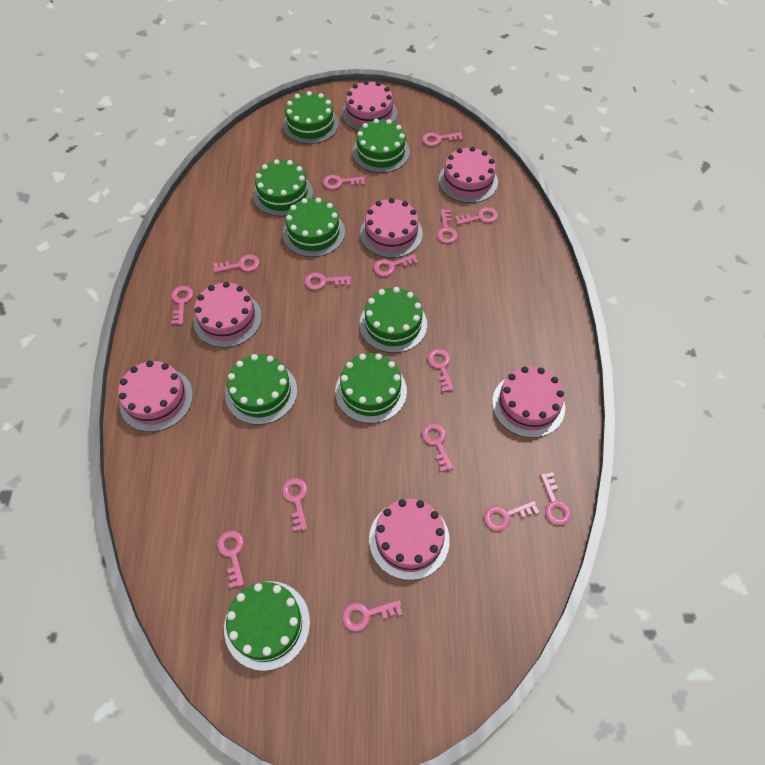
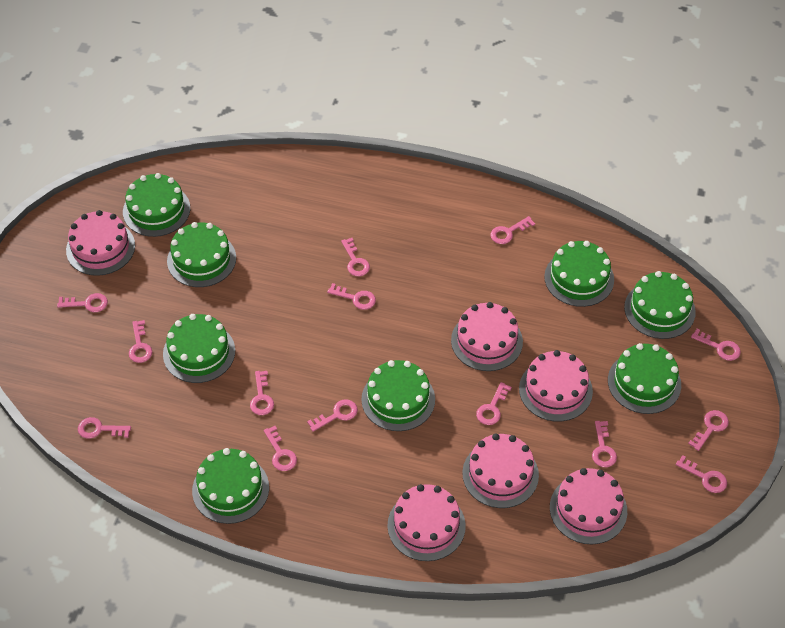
pink cake: 7 -> 6
pink key: 15 -> 14

